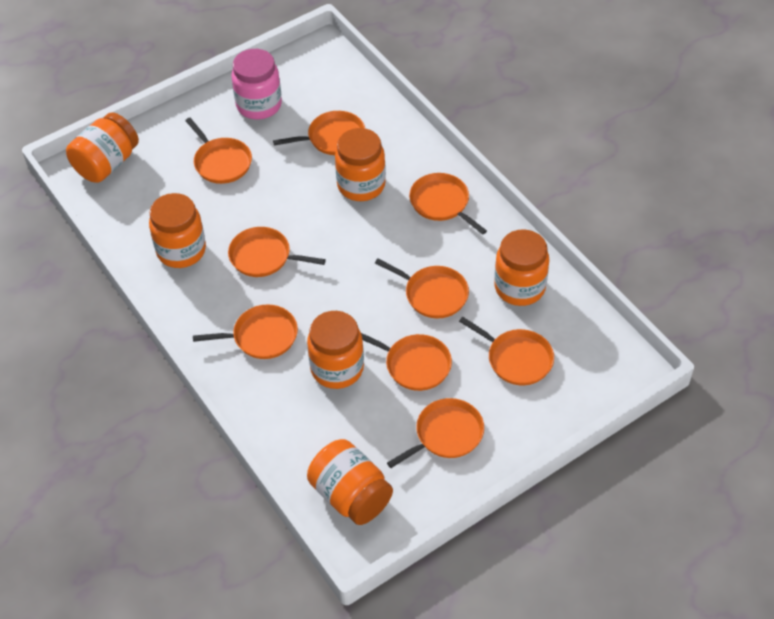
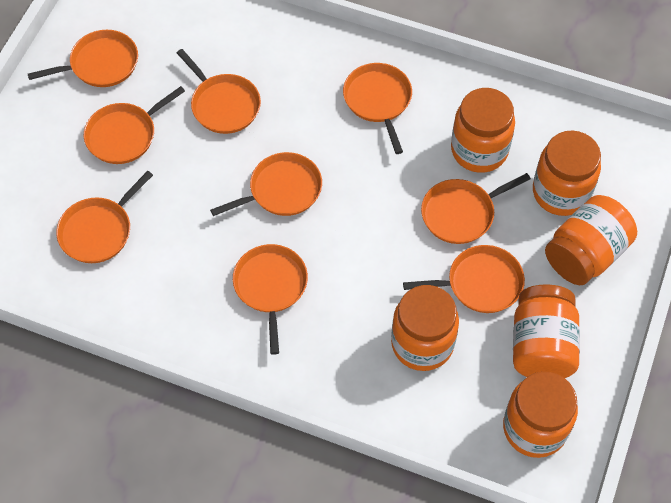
pink jar: 1 -> 0

